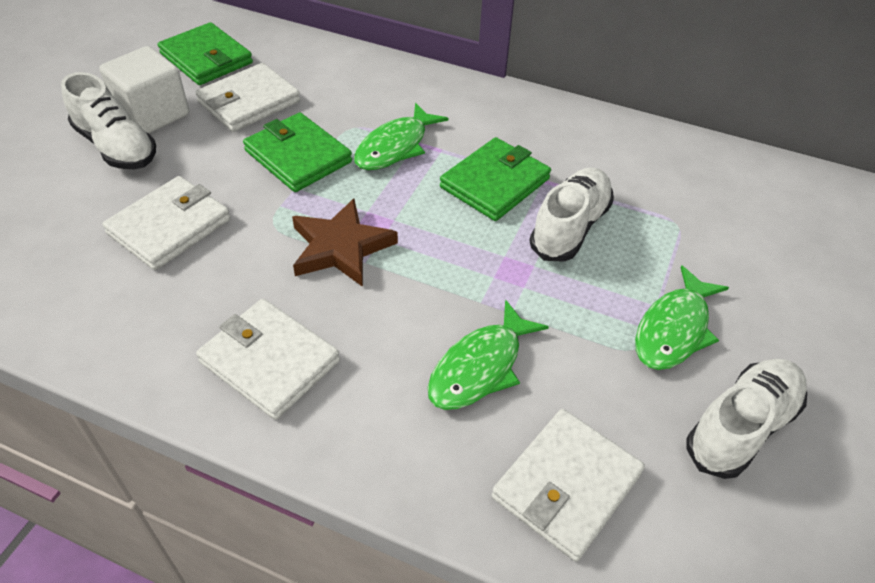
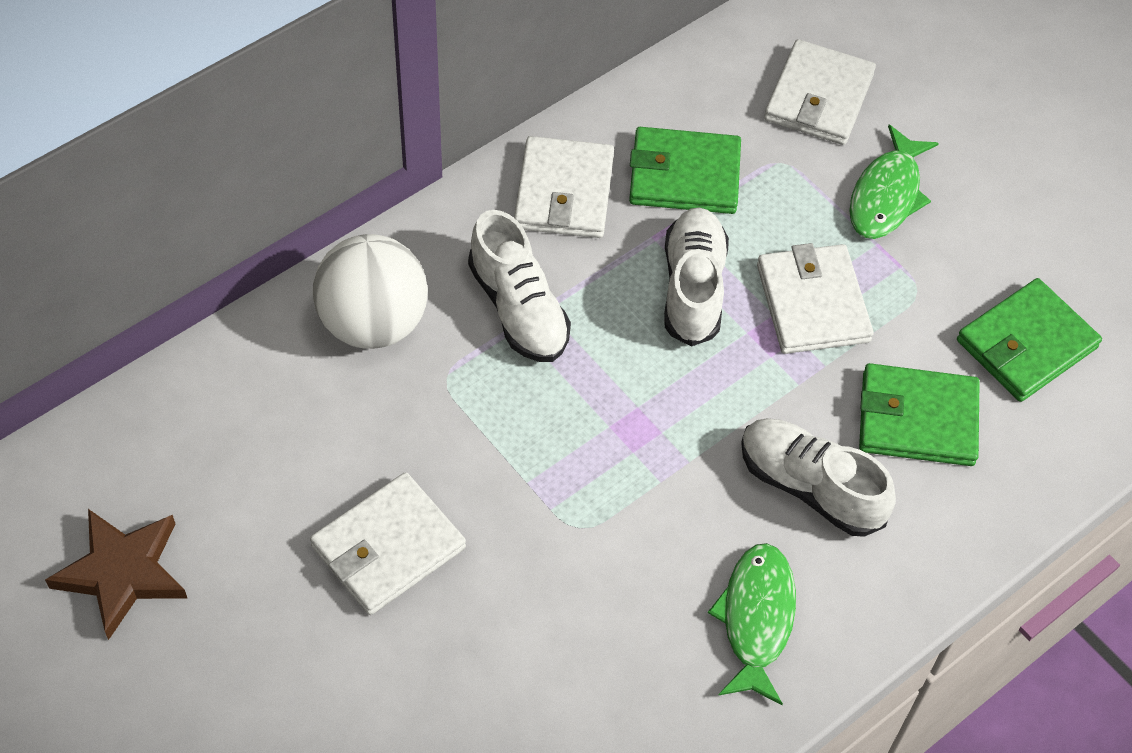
green fish: 3 -> 2
white ball: 0 -> 1
white cube: 1 -> 0

